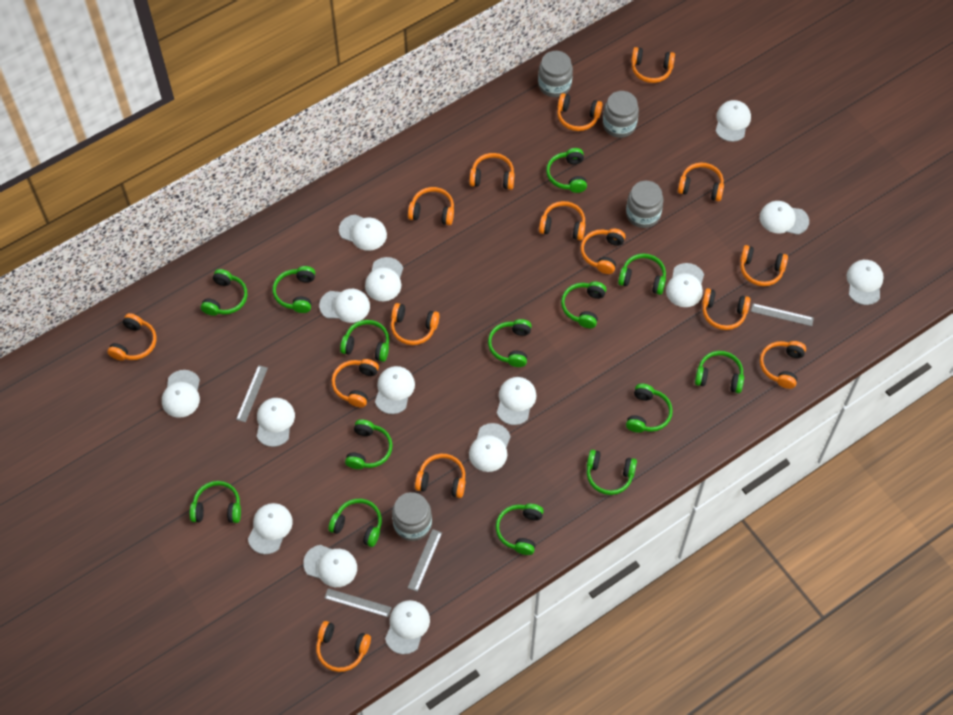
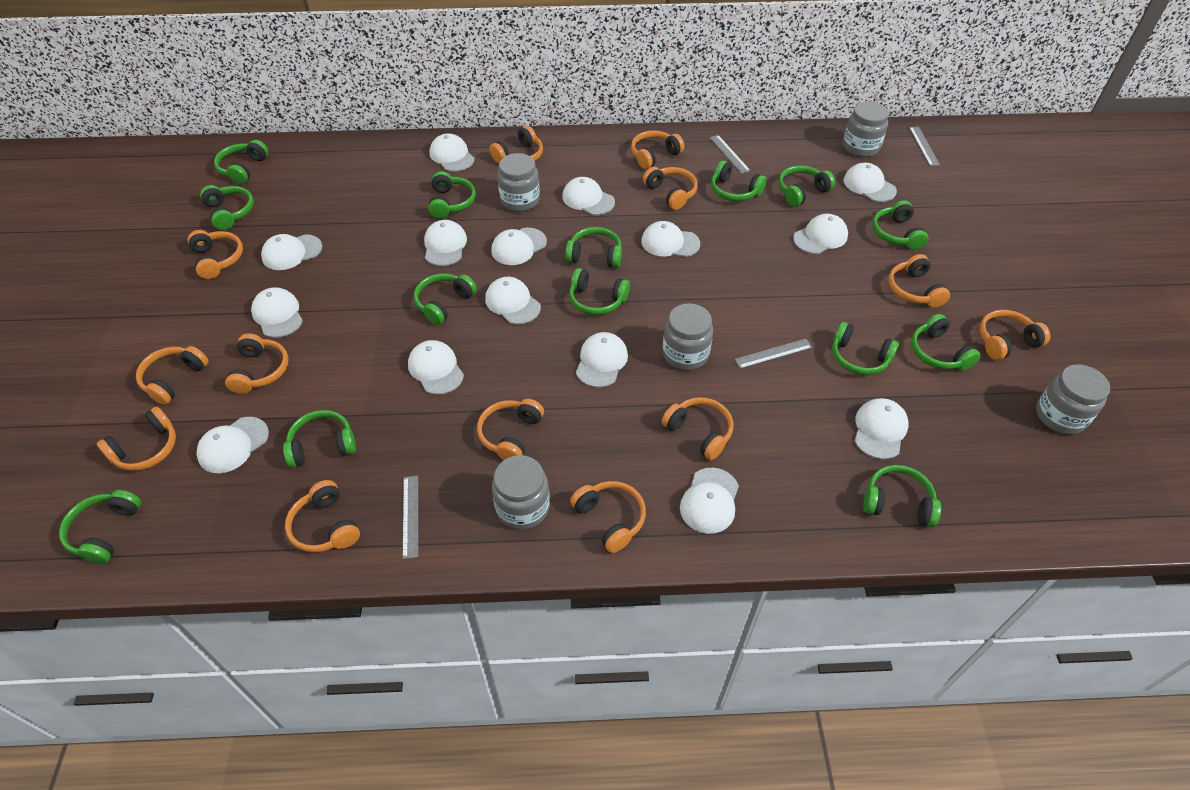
grey jar: 4 -> 5
orange headphones: 15 -> 13

